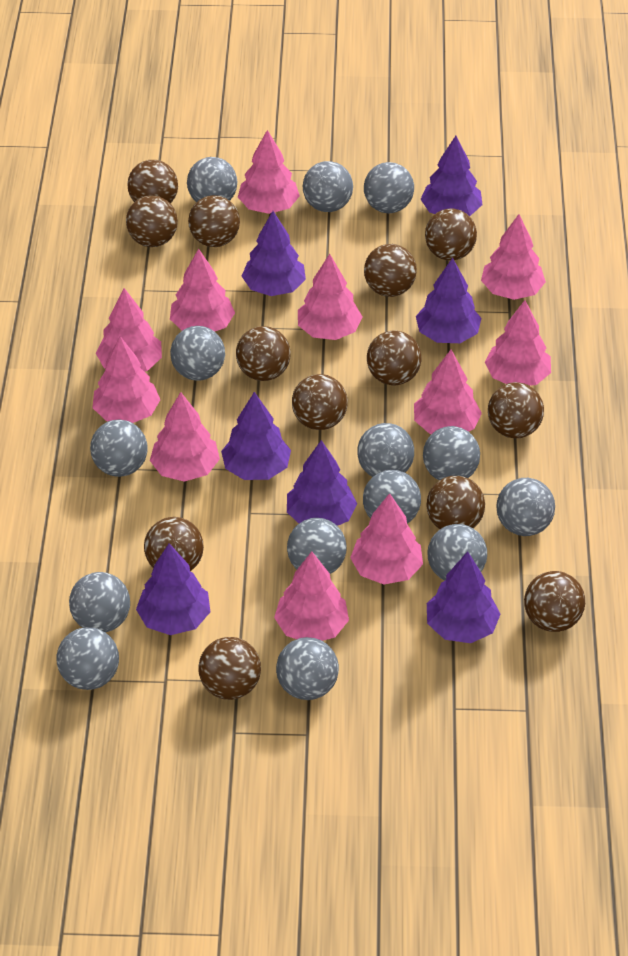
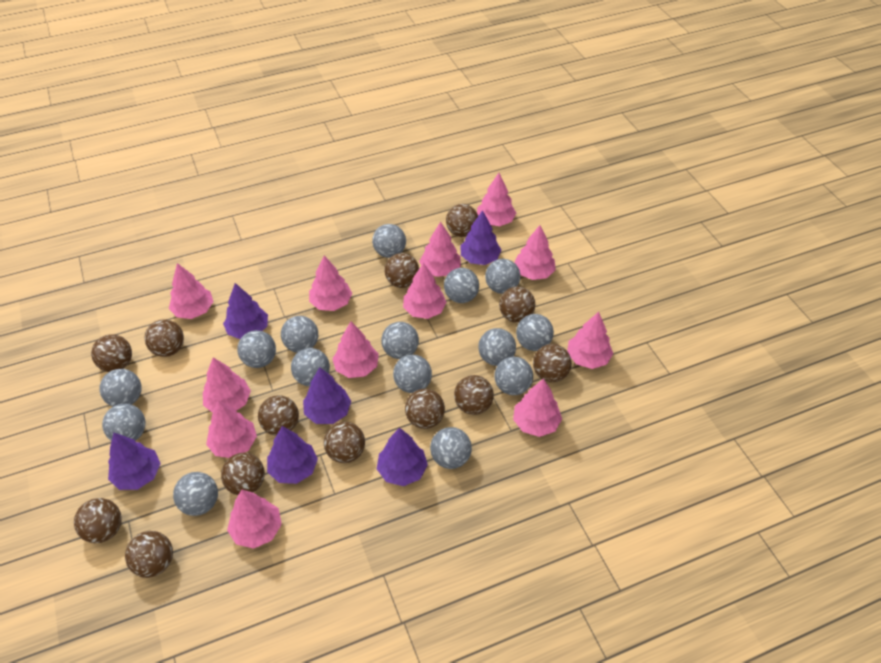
grey ball: 14 -> 15
pink tree: 11 -> 12
purple tree: 7 -> 6

